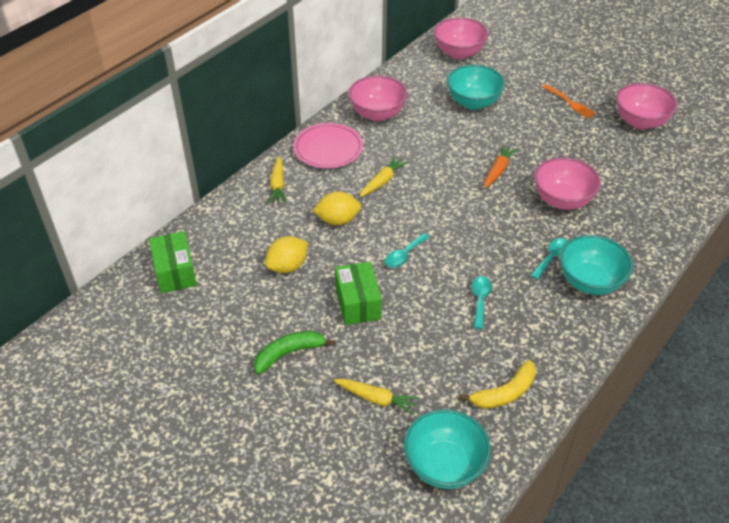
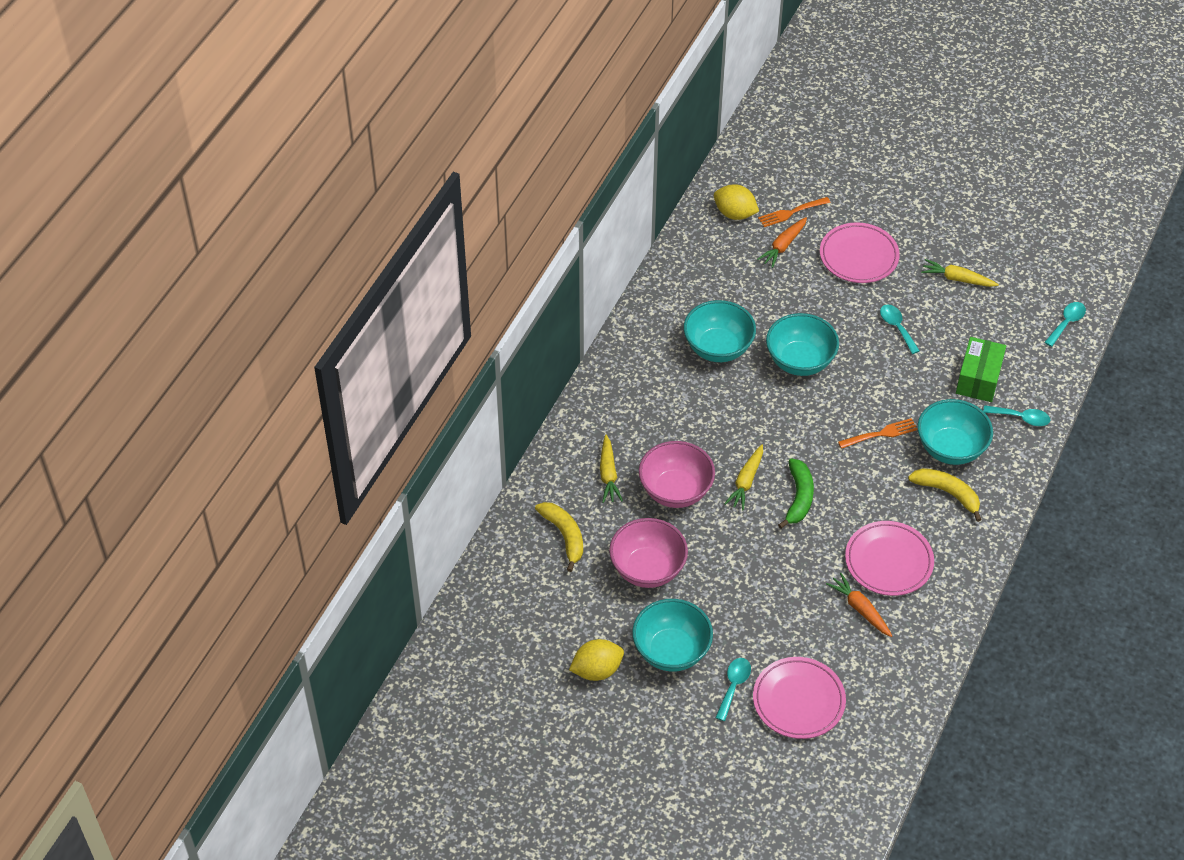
green box: 2 -> 1
orange carrot: 1 -> 2
orange fork: 1 -> 2
pink bowl: 4 -> 2
pink plate: 1 -> 3
turquoise bowl: 3 -> 4
turquoise spoon: 3 -> 4
yellow banana: 1 -> 2

